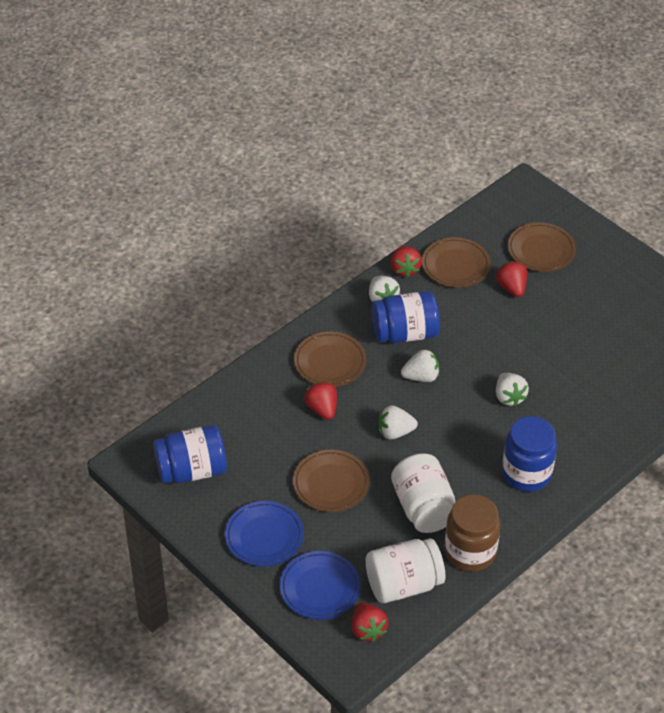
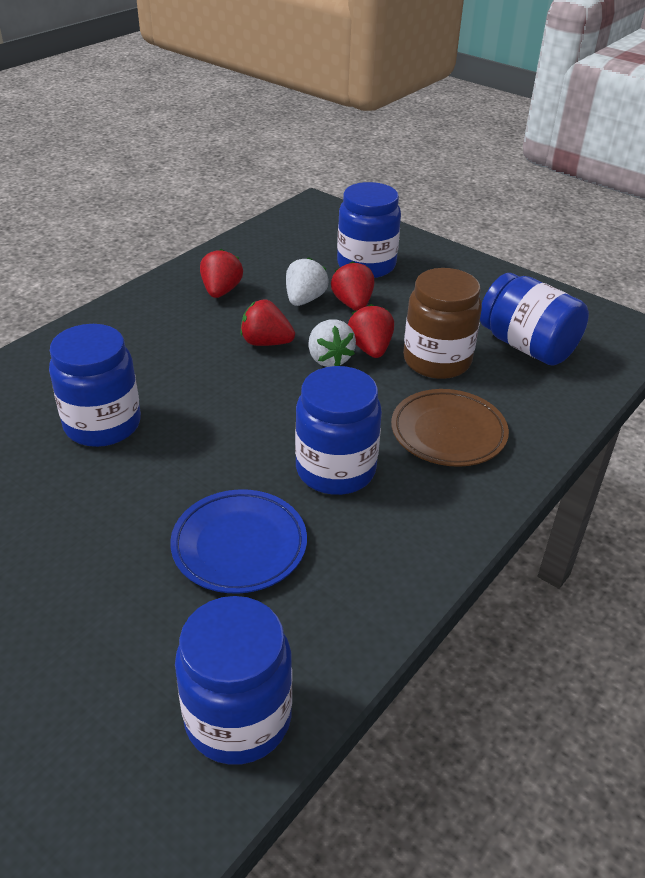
blue jar: 3 -> 5
blue plate: 2 -> 1
brown plate: 4 -> 1
white jar: 2 -> 0
white strawberry: 4 -> 2

